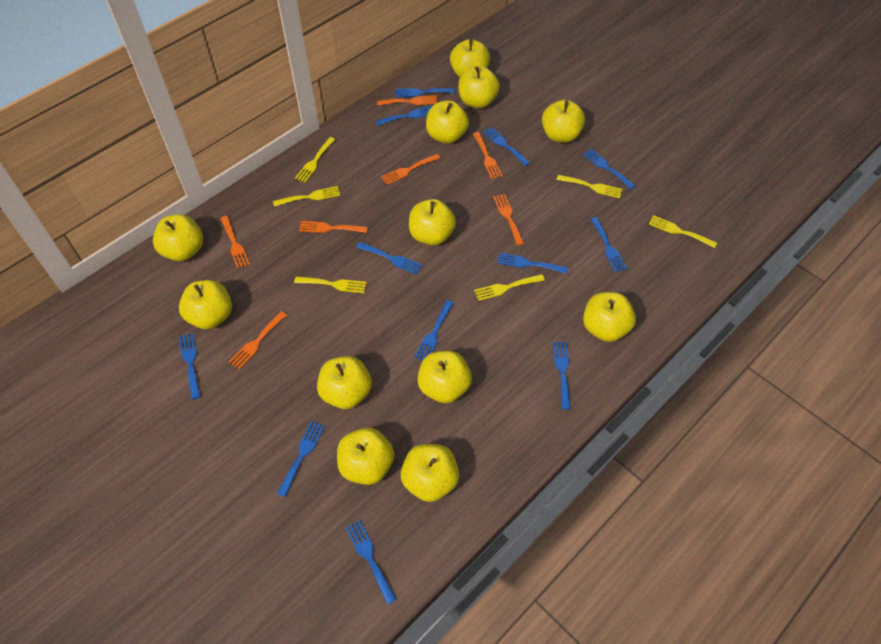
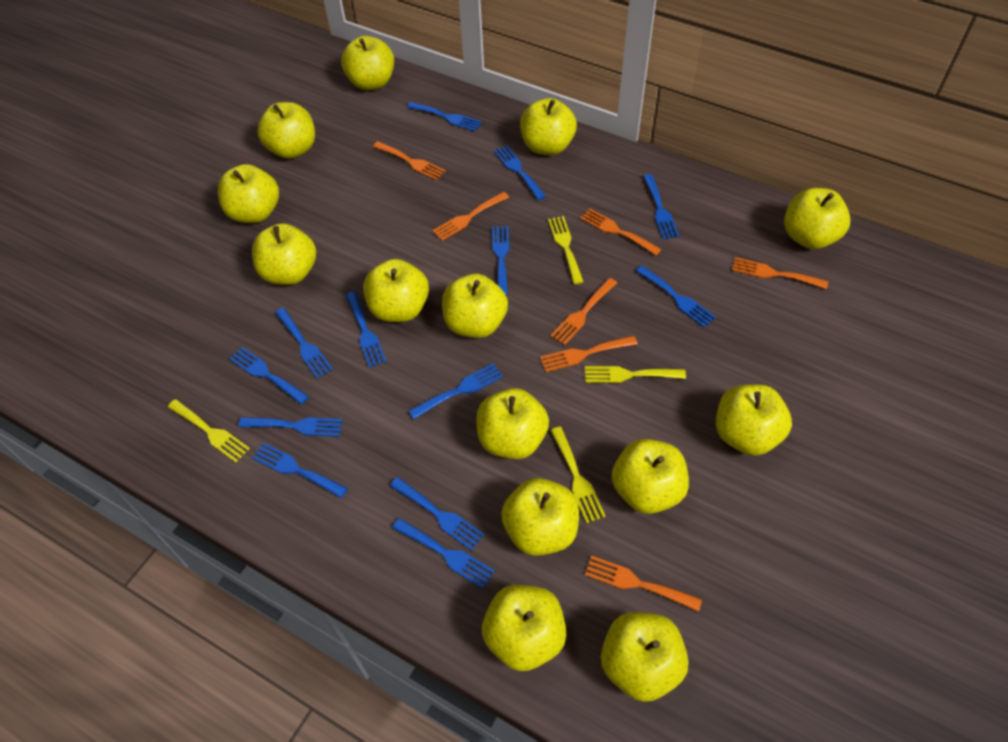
blue fork: 12 -> 13
yellow apple: 12 -> 14
yellow fork: 6 -> 4

